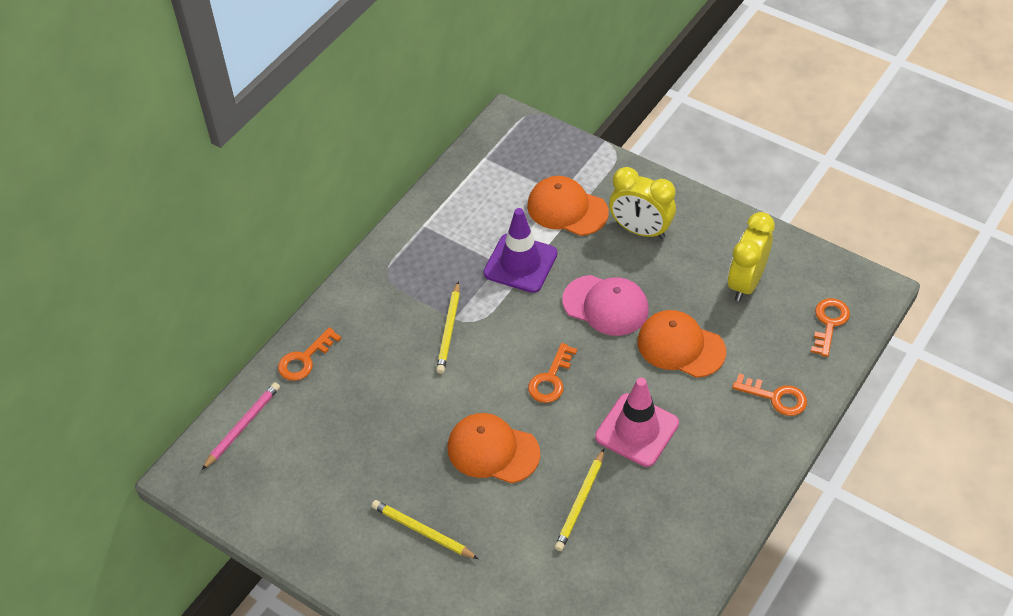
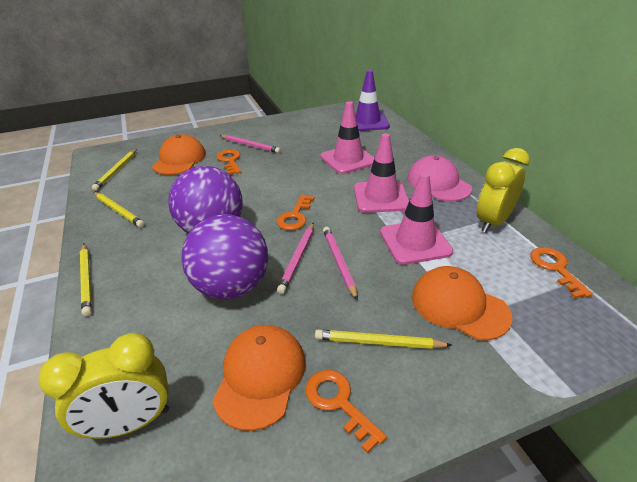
pink pencil: 1 -> 3
pink traffic cone: 1 -> 3
purple ball: 0 -> 2
yellow pencil: 3 -> 4

